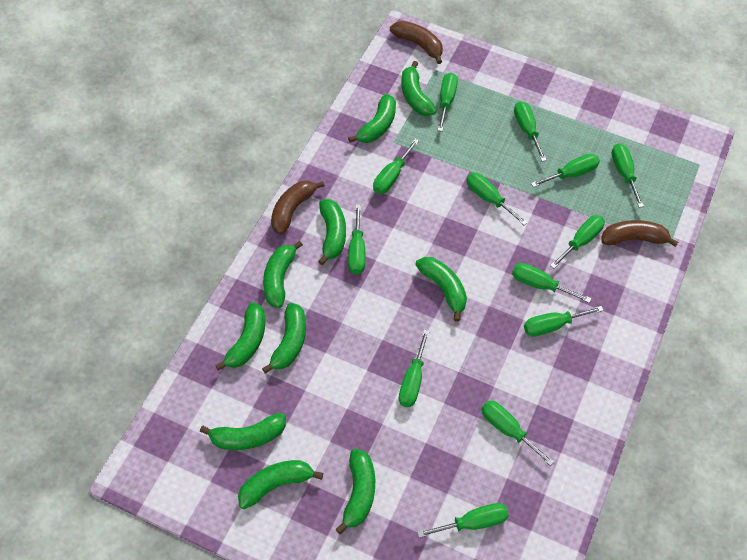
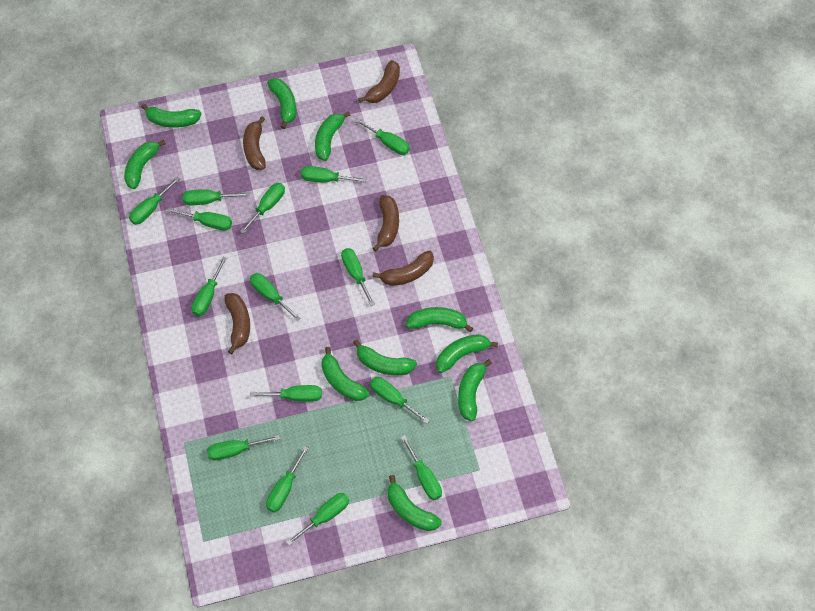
brown banana: 3 -> 5
green screwdriver: 13 -> 15

